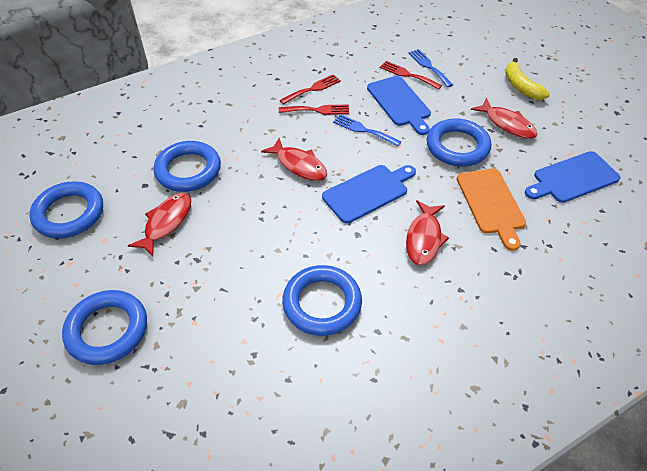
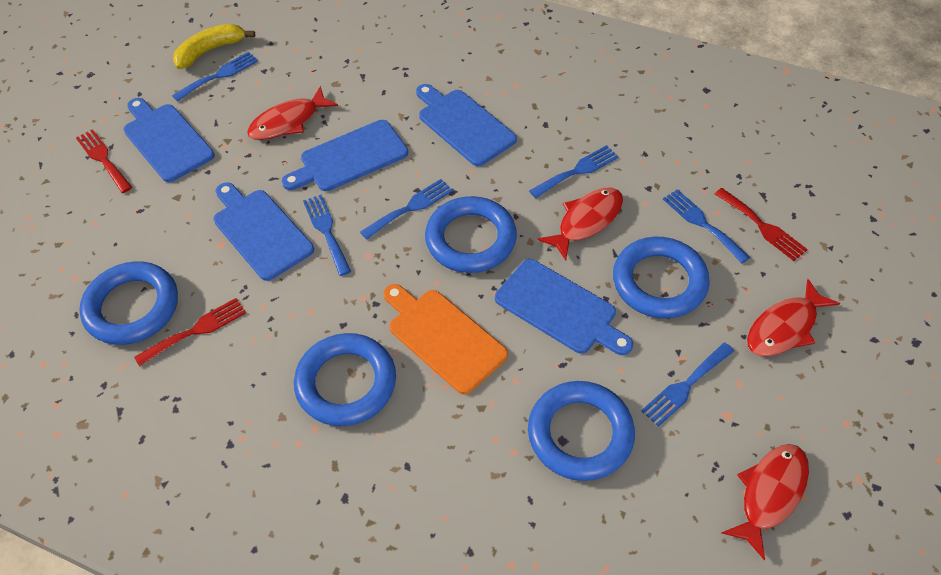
blue cutting board: 3 -> 5
blue fork: 2 -> 6

